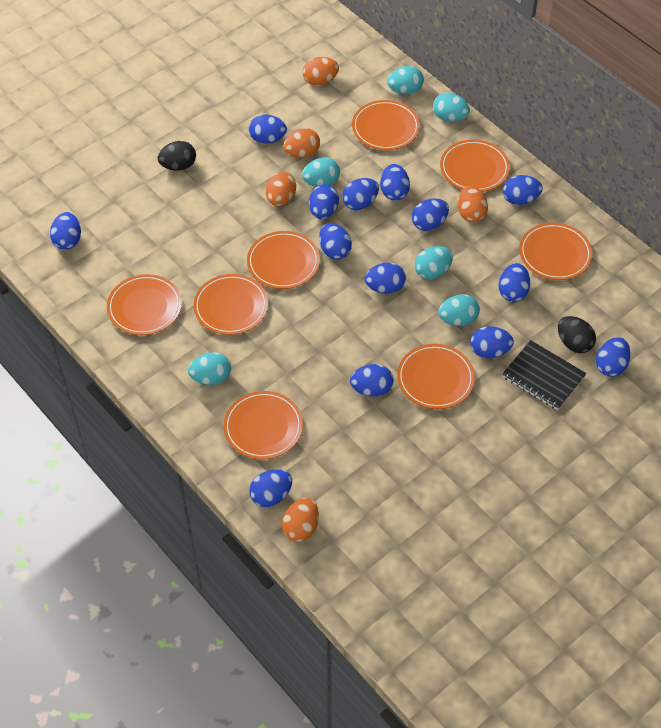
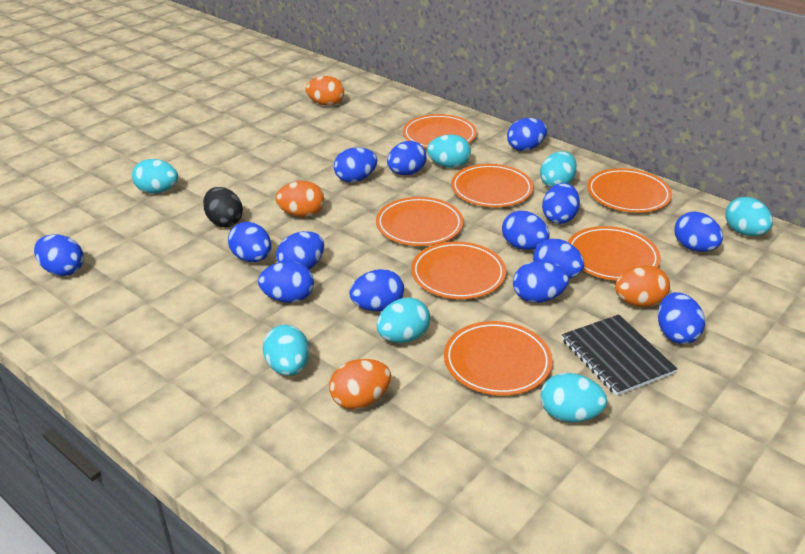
black egg: 2 -> 1
orange egg: 5 -> 4
orange plate: 8 -> 7
turquoise egg: 6 -> 7

